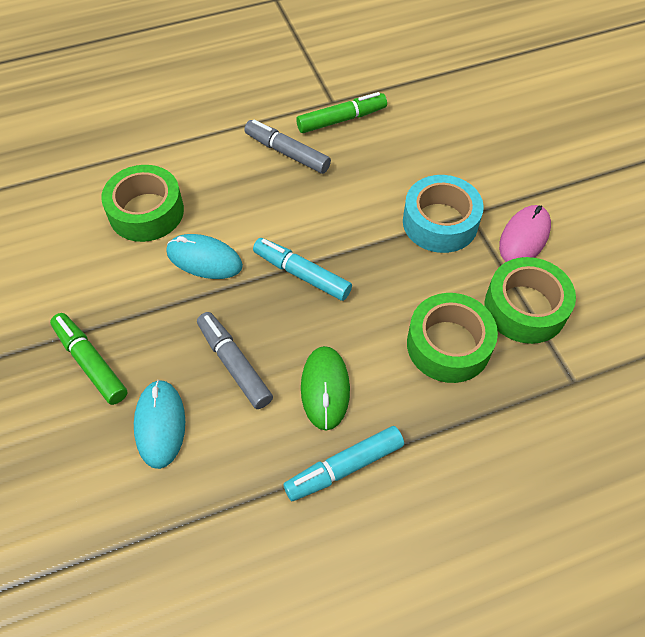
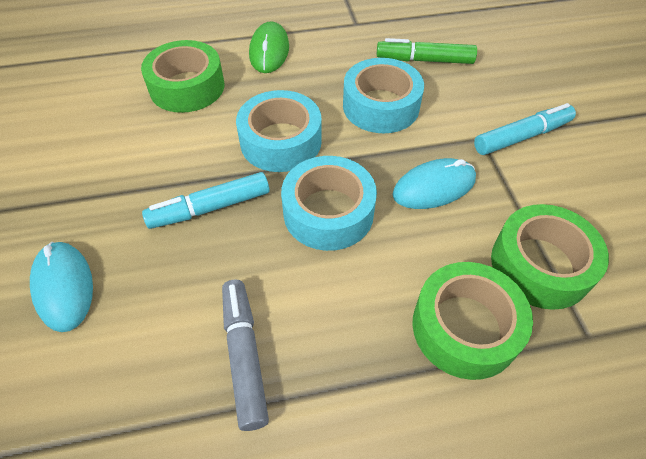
green marker: 2 -> 1
grey marker: 2 -> 1
pink mouse: 1 -> 0
turquoise tape: 1 -> 3

